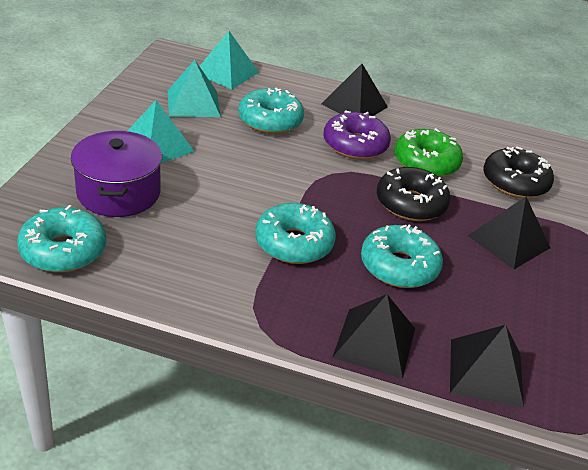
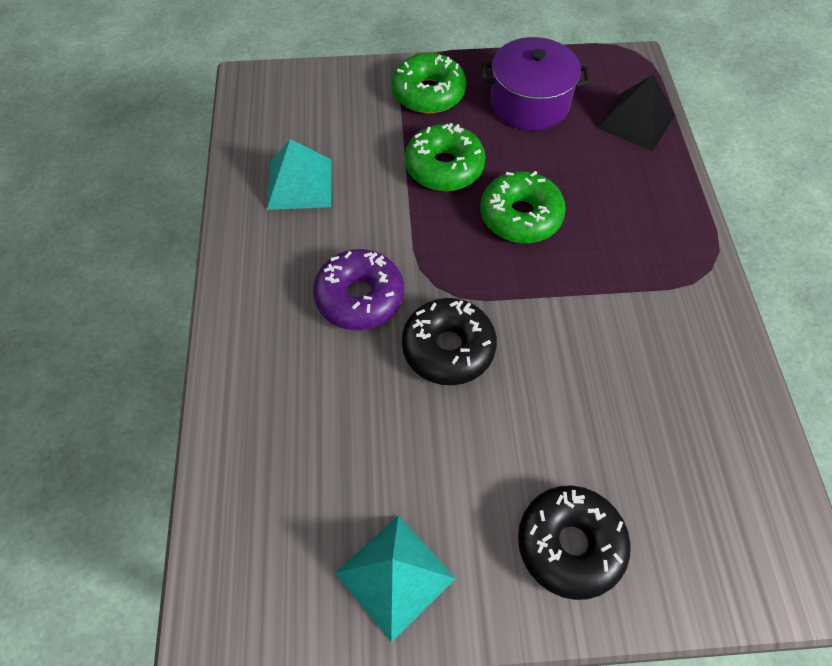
black pyramid: 4 -> 1
green donut: 1 -> 3
turquoise donut: 4 -> 0
turquoise pyramid: 3 -> 2

